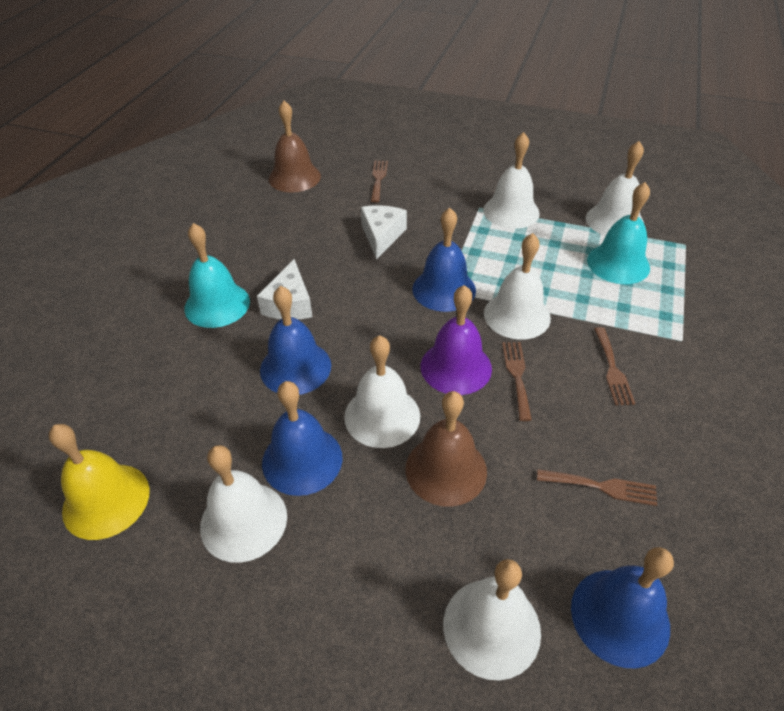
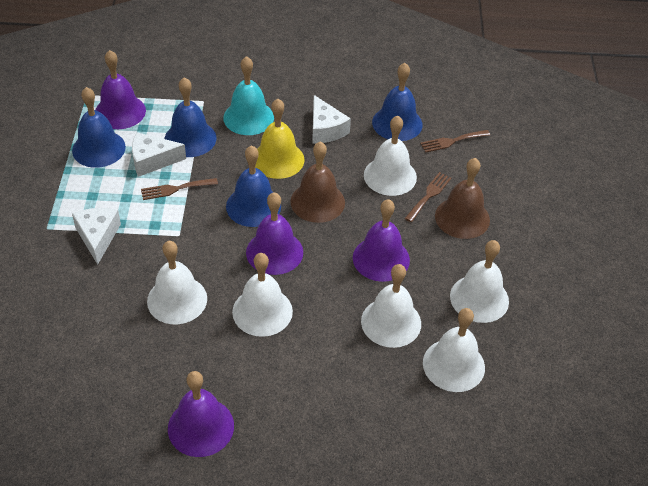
brown fork: 4 -> 3
purple bell: 1 -> 4
turquoise bell: 2 -> 1
white cheese: 2 -> 3

